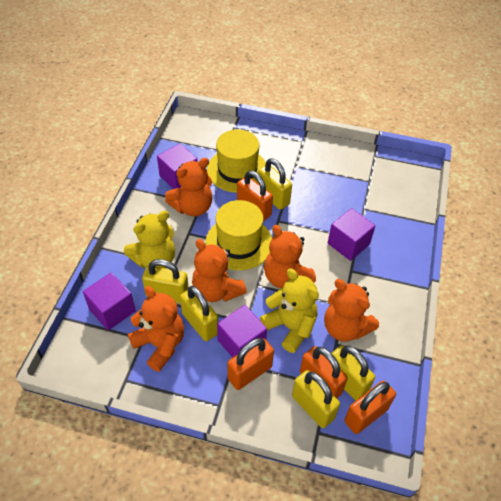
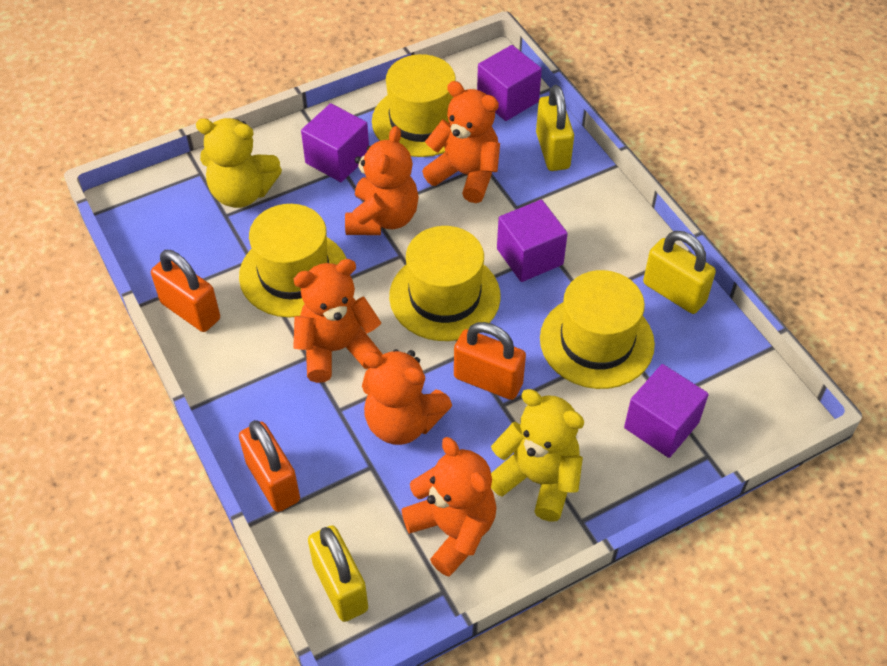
orange padlock: 4 -> 3
yellow hat: 2 -> 4
yellow padlock: 5 -> 3

